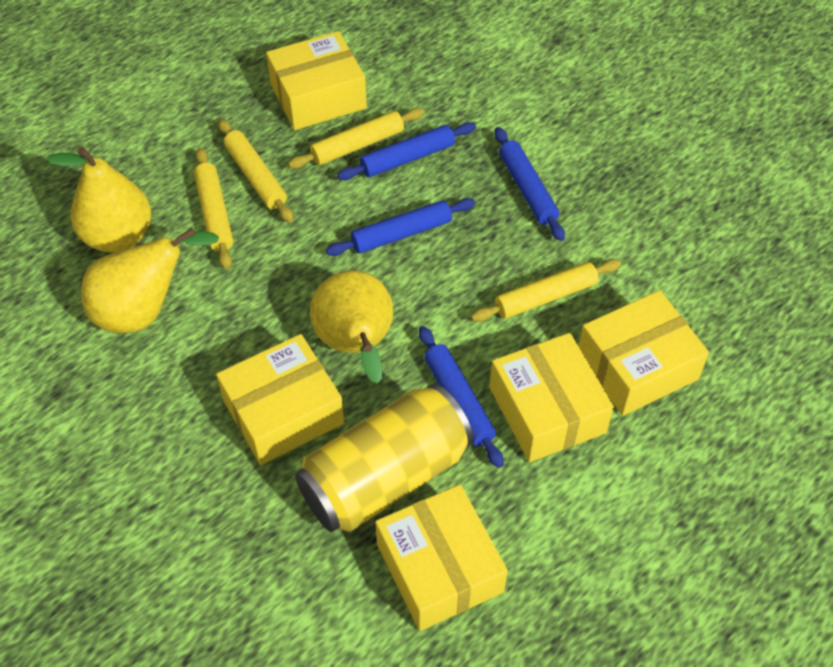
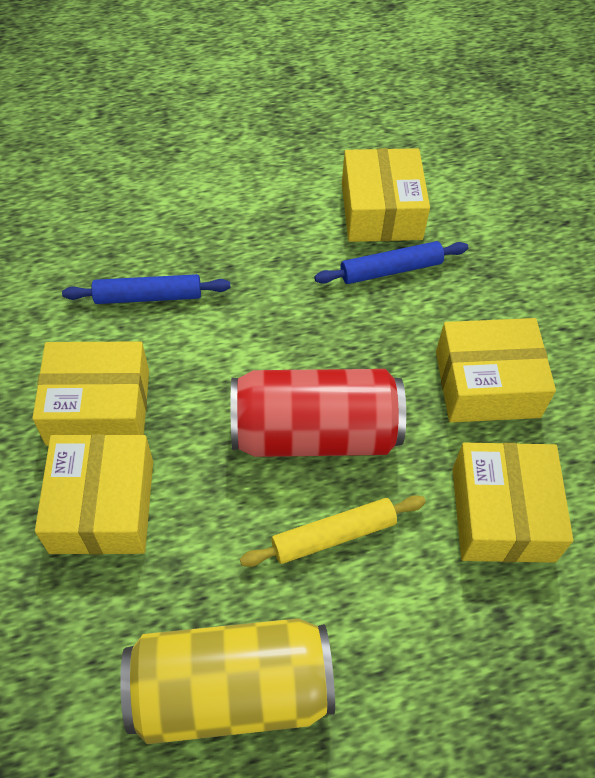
blue rolling pin: 4 -> 2
red can: 0 -> 1
yellow pear: 3 -> 0
yellow rolling pin: 4 -> 1

